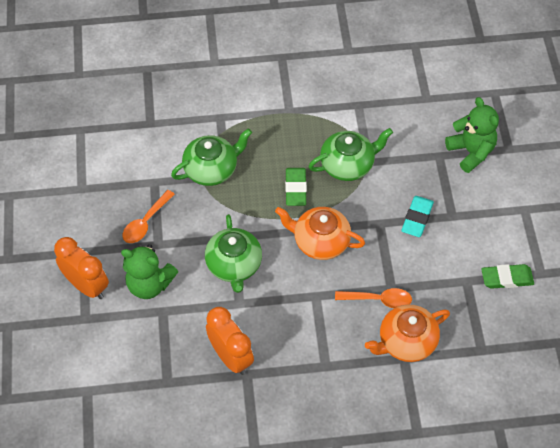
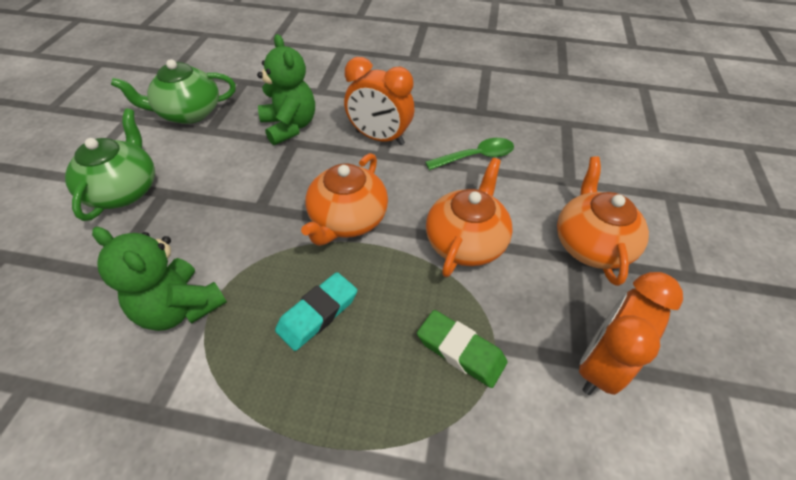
green eraser: 2 -> 1
green spoon: 0 -> 1
green teapot: 3 -> 2
orange spoon: 2 -> 0
orange teapot: 2 -> 3

